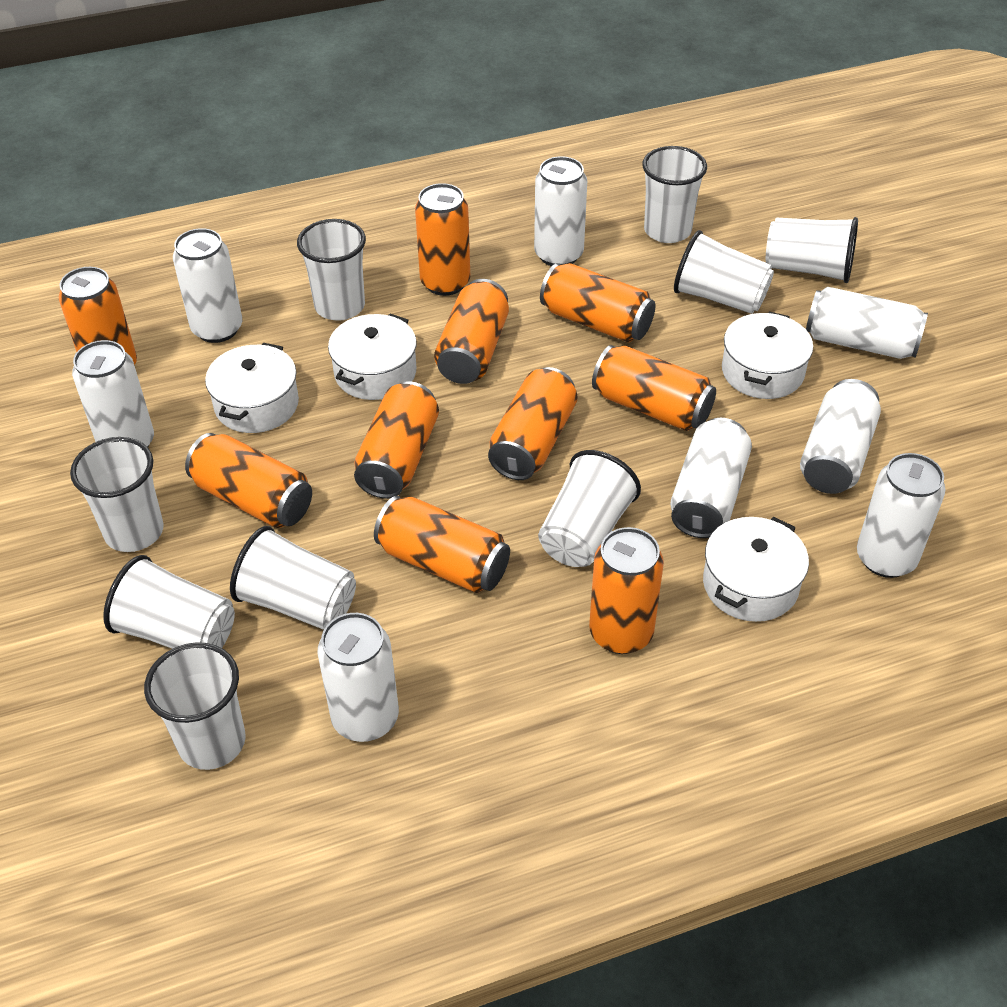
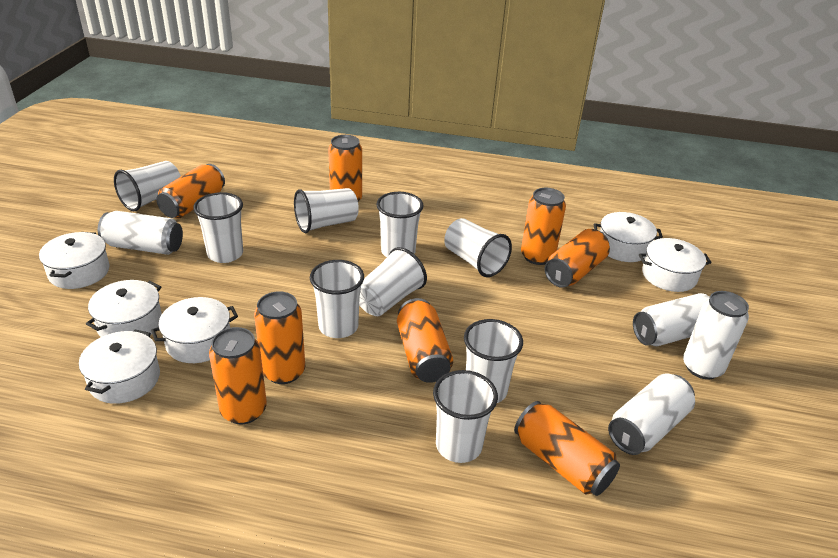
orange can: 10 -> 8
white can: 8 -> 4
white pot: 4 -> 6

